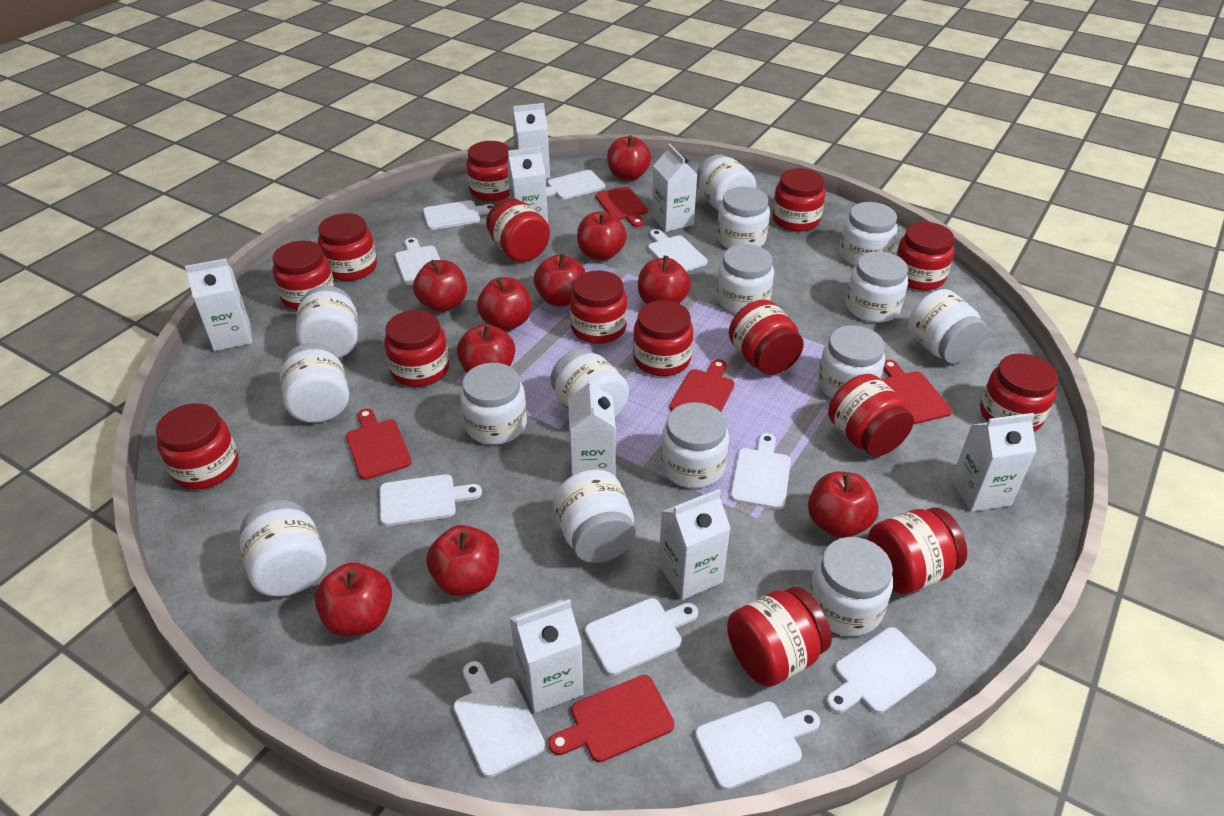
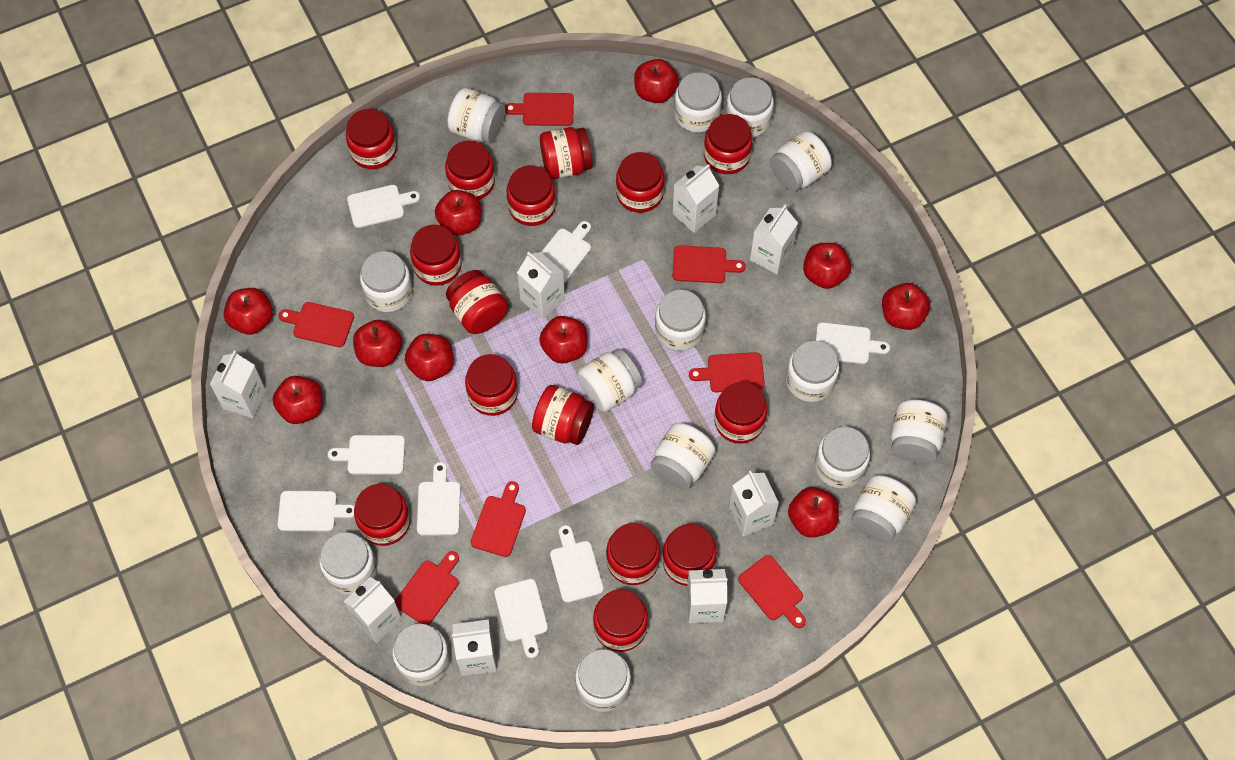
red cutting board: 5 -> 7
white cutting board: 10 -> 8

